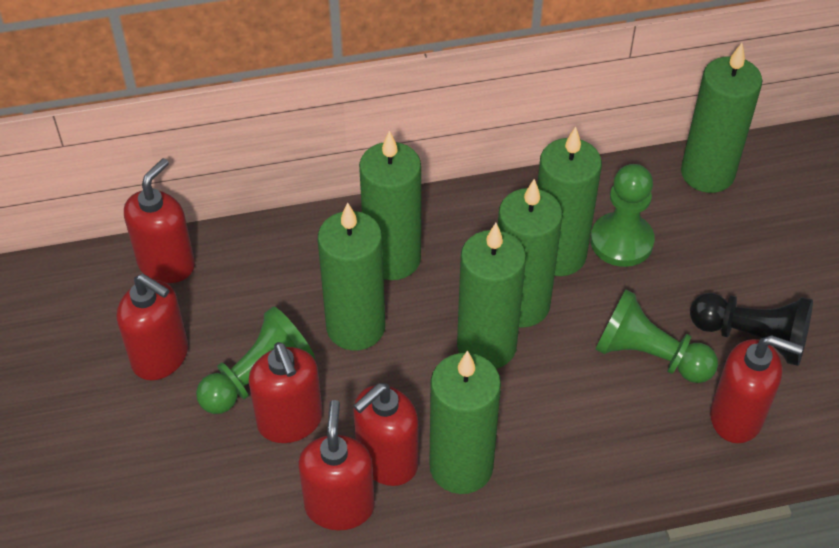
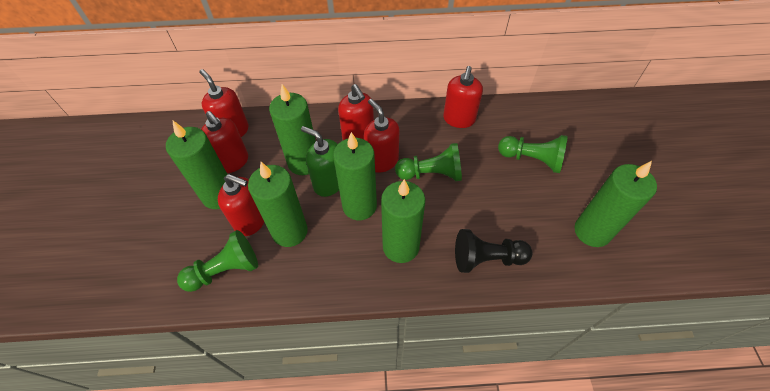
green candle: 7 -> 6
green soap dispenser: 0 -> 1

